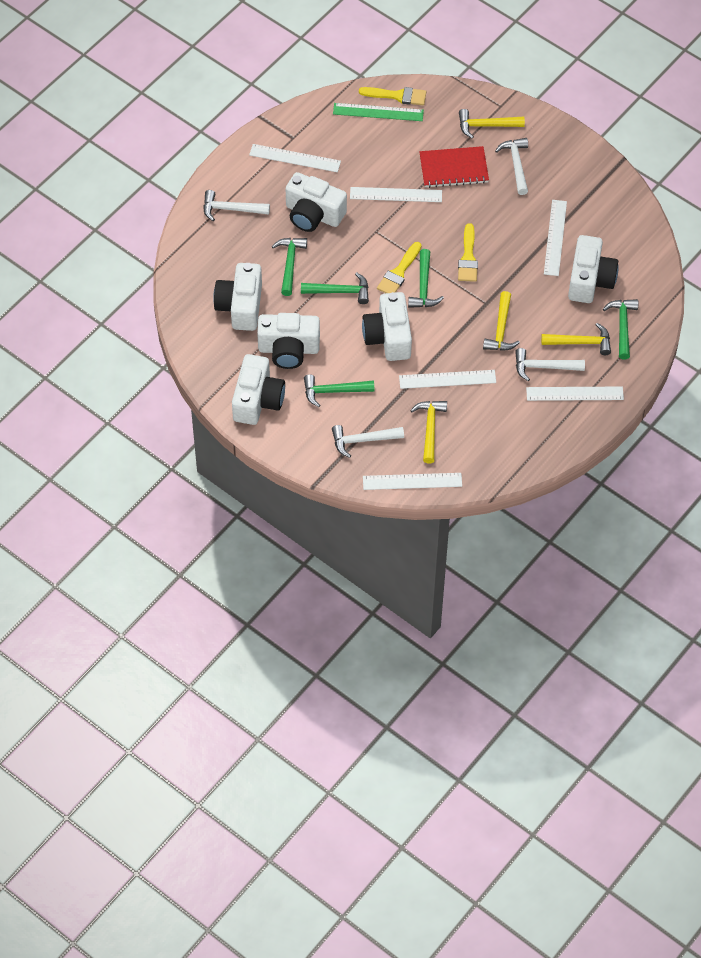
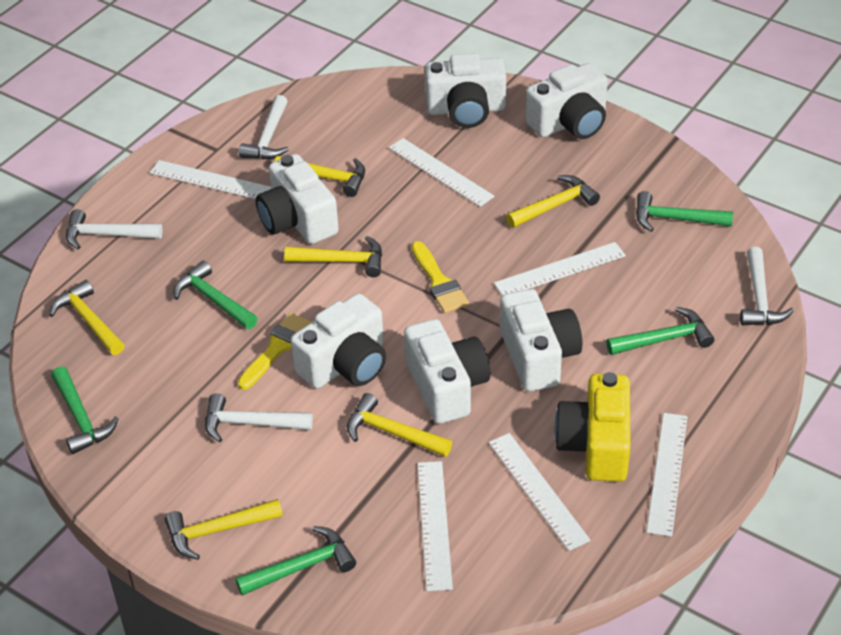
green ruler: 1 -> 0
red notebook: 1 -> 0
yellow brush: 3 -> 2
yellow camera: 0 -> 1
yellow hammer: 4 -> 6

